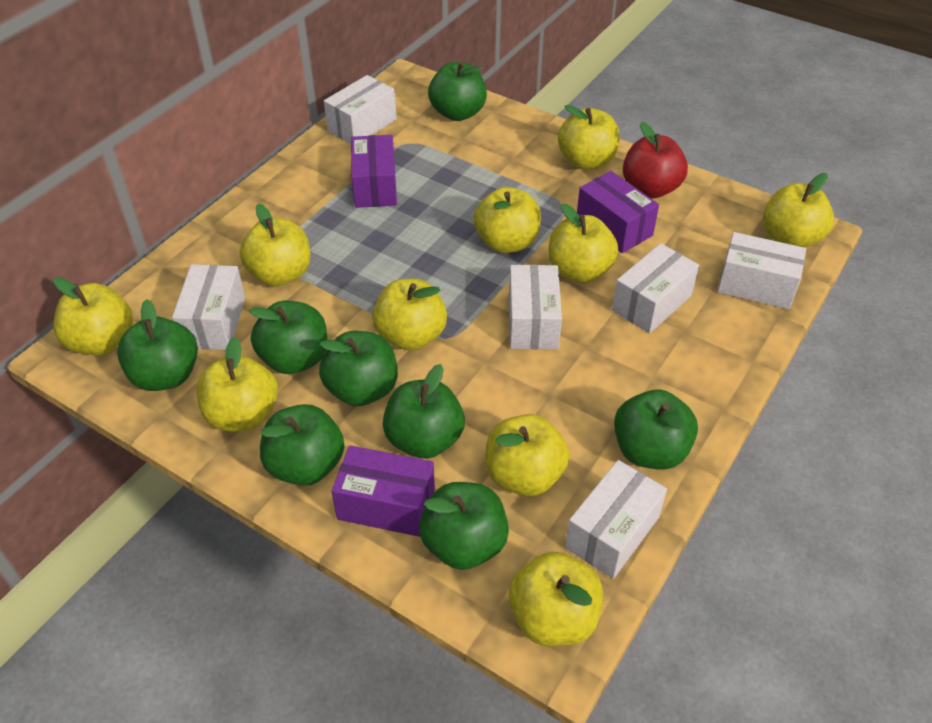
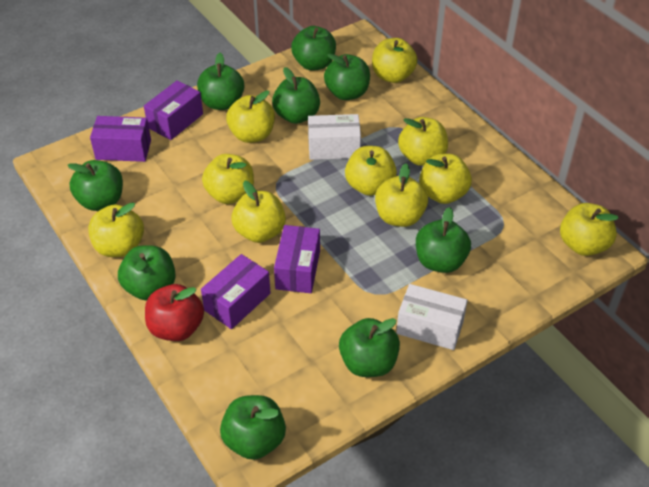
green apple: 8 -> 9
purple box: 3 -> 4
white box: 6 -> 2

